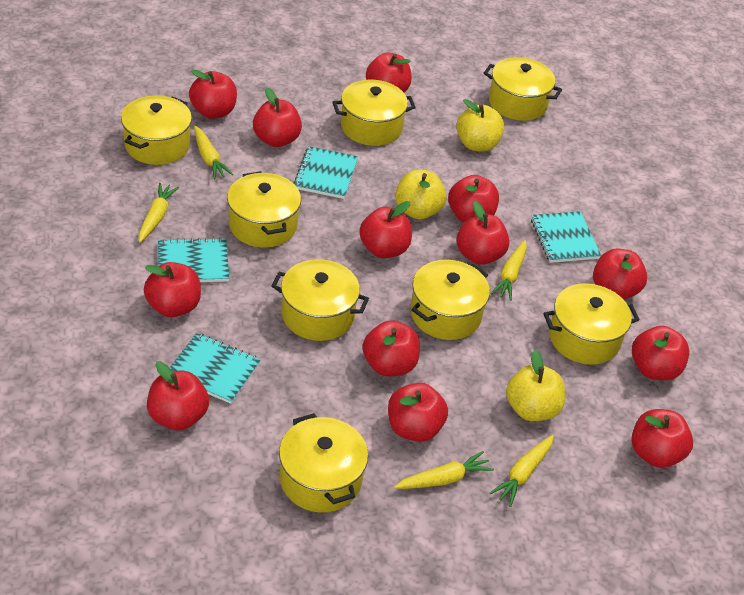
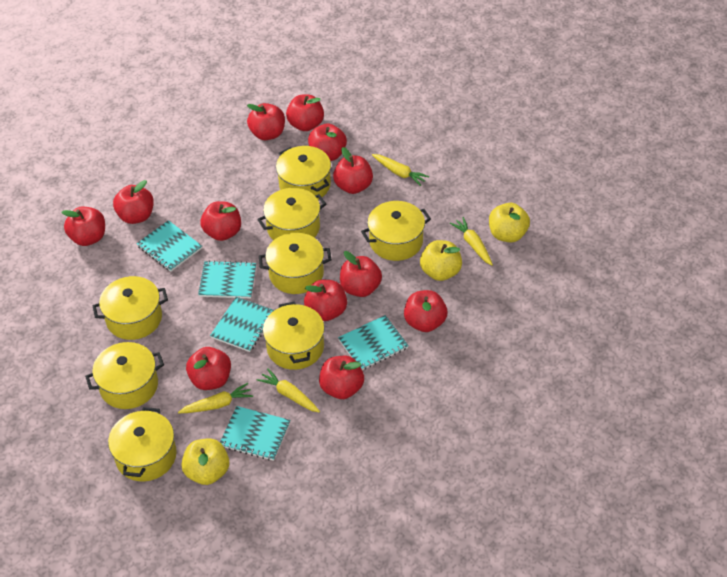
red apple: 13 -> 12
turquoise notebook: 4 -> 5
yellow carrot: 5 -> 4

